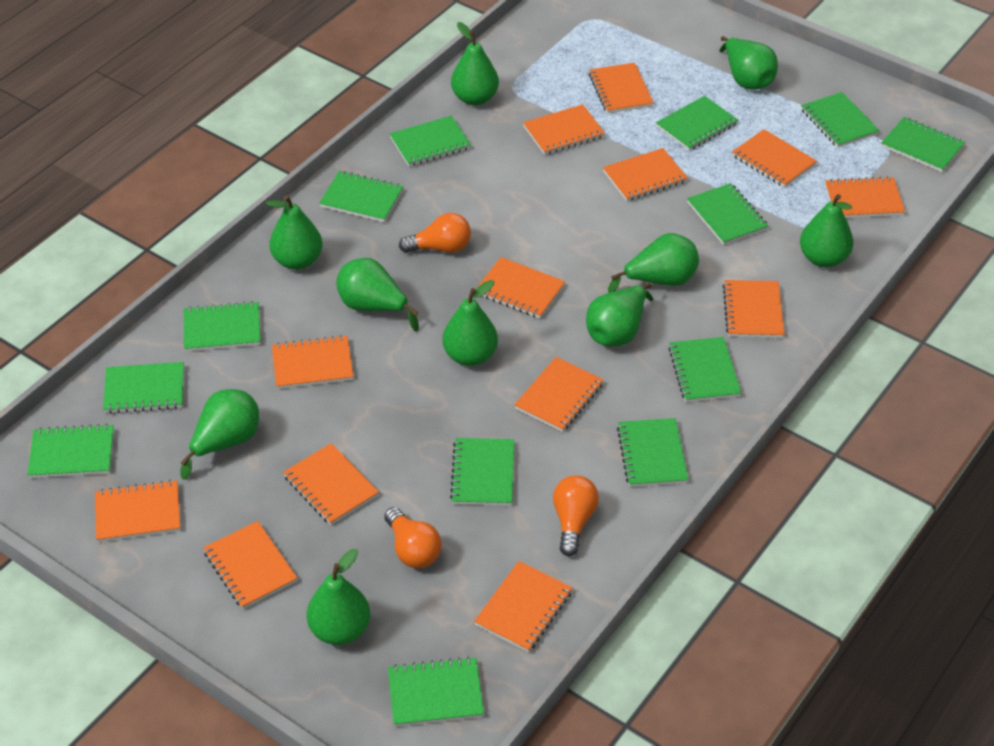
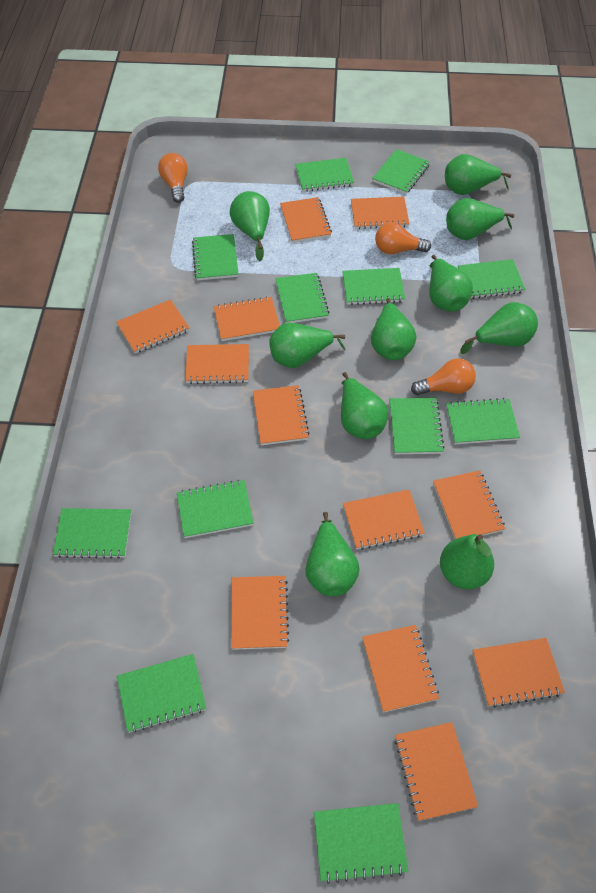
green notebook: 13 -> 12
orange notebook: 13 -> 12

